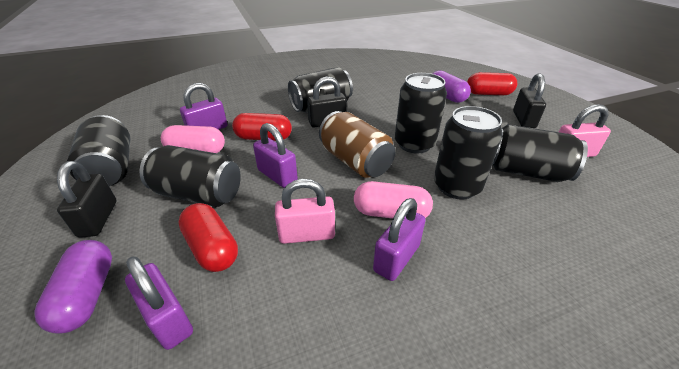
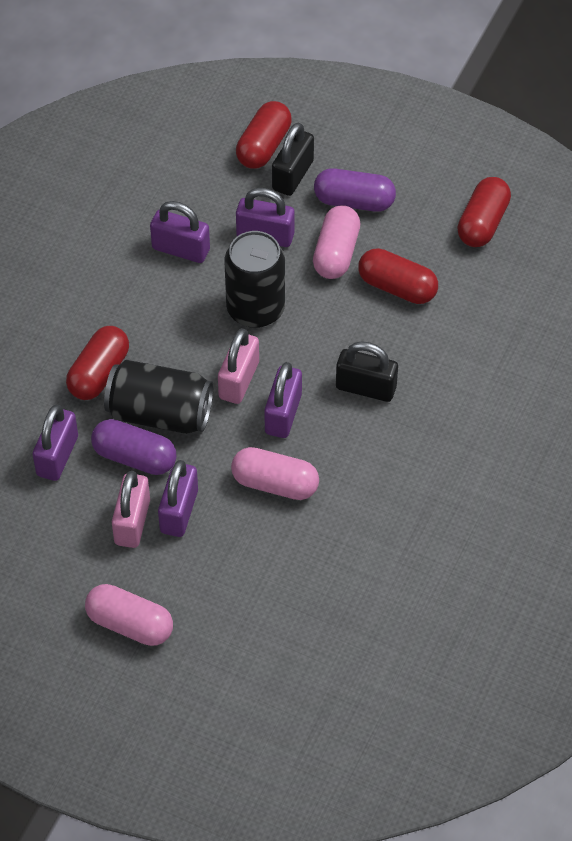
black can: 6 -> 2
black padlock: 3 -> 2
brown can: 1 -> 0
pink capsule: 2 -> 3
purple padlock: 4 -> 5
red capsule: 3 -> 4

